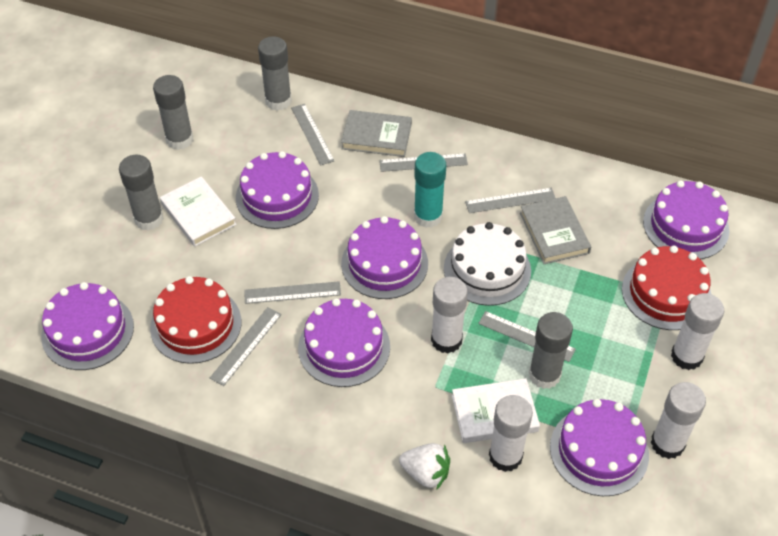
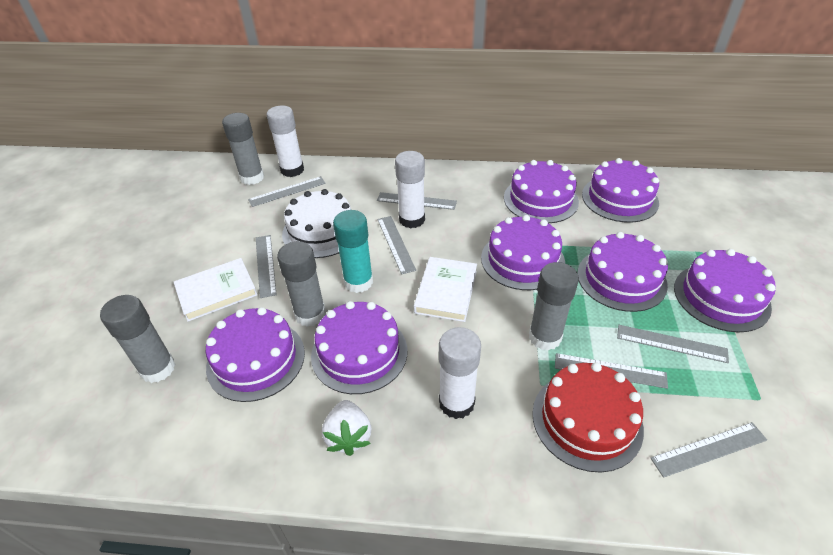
grey book: 2 -> 0
grey ruler: 6 -> 7
purple cake: 6 -> 7
red cake: 2 -> 1
white glue stick: 4 -> 3

